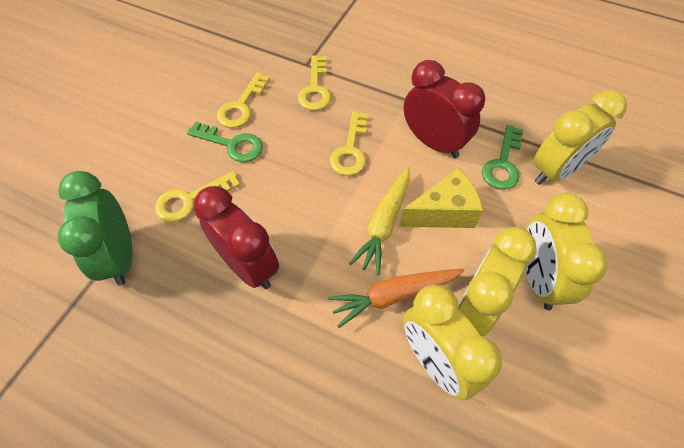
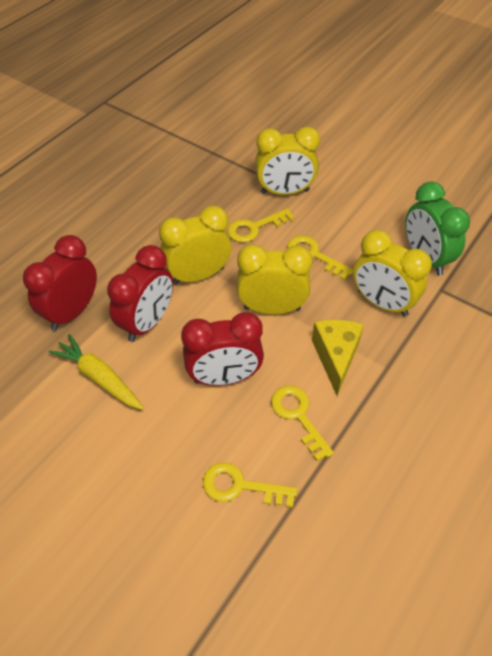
green key: 2 -> 0
orange carrot: 1 -> 0
red clock: 2 -> 3

